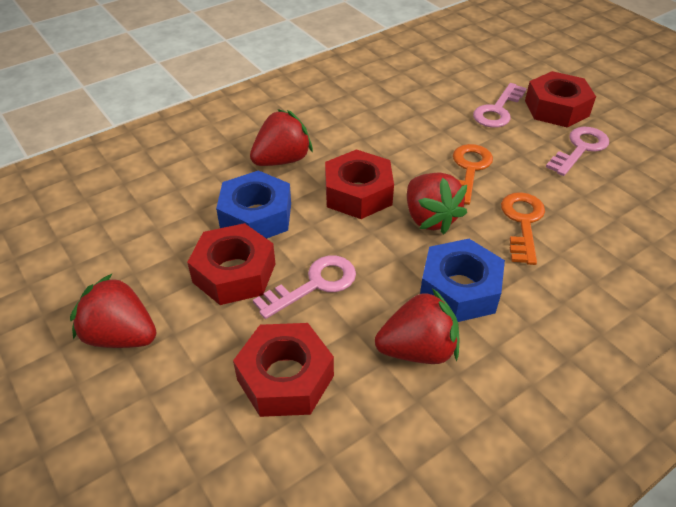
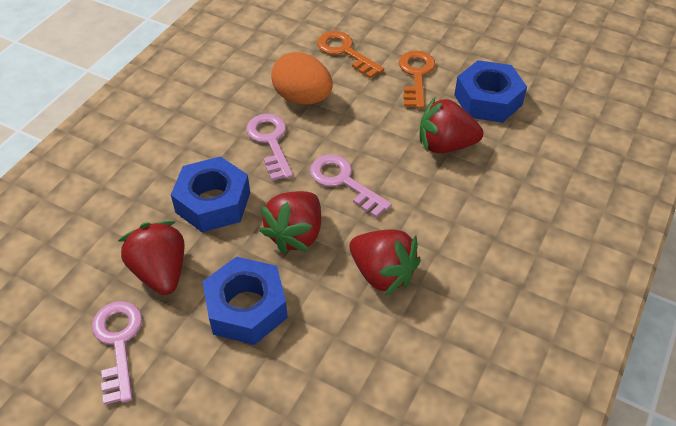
blue nut: 2 -> 3
orange egg: 0 -> 1
red nut: 4 -> 0

